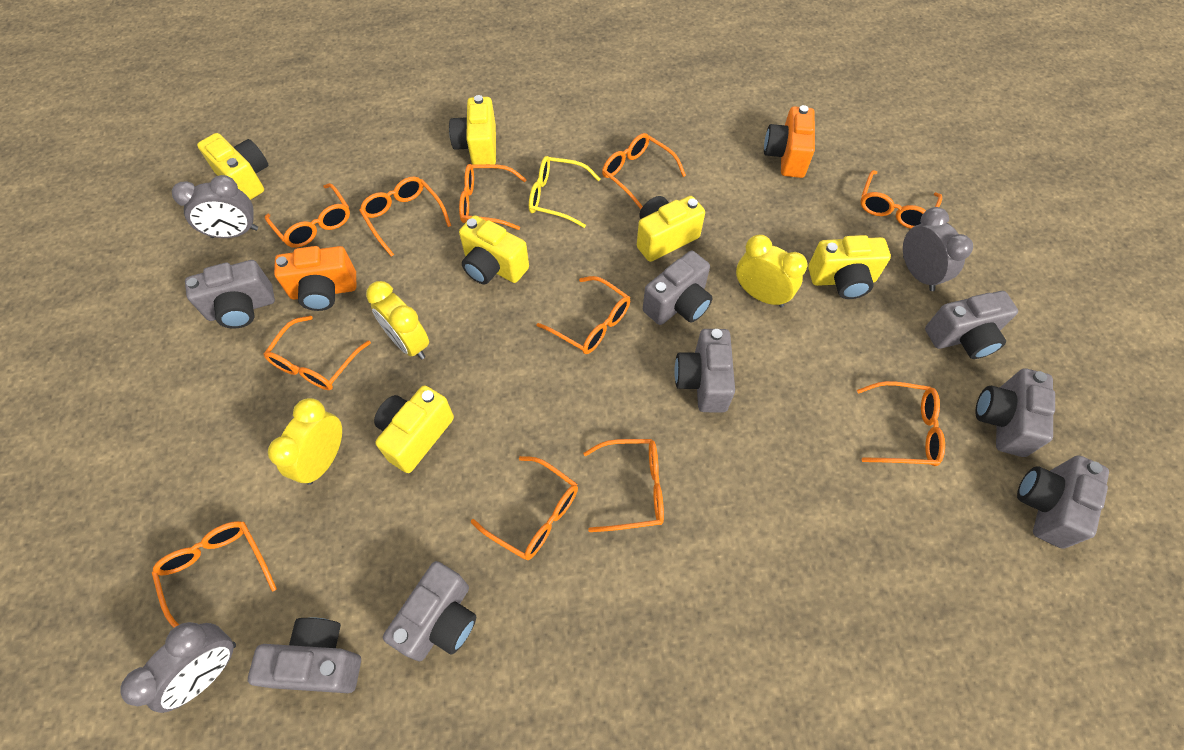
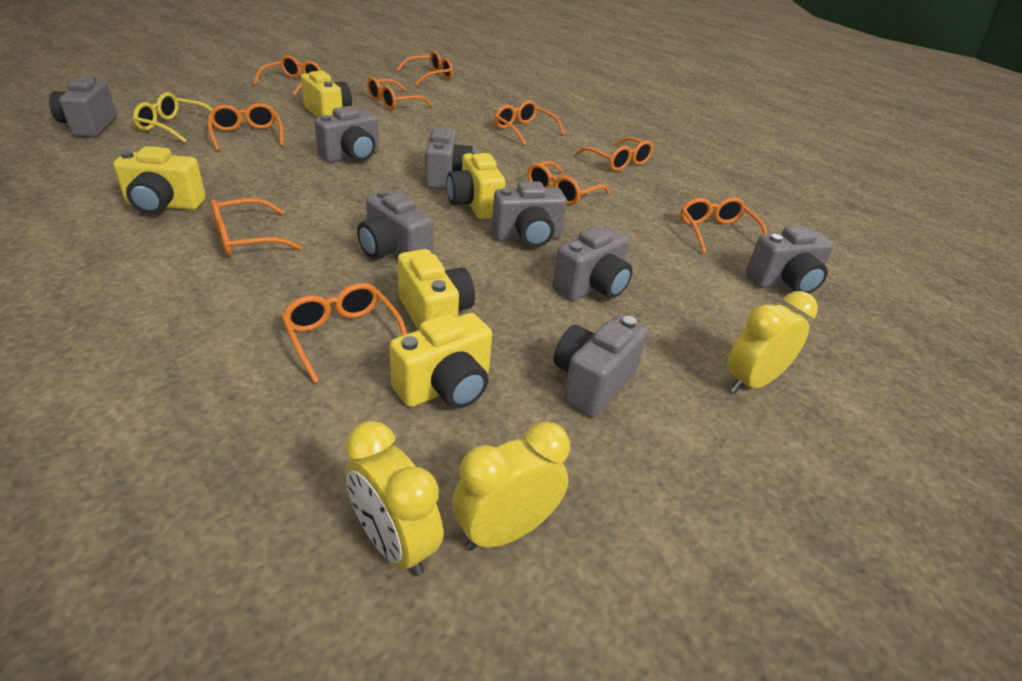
grey clock: 3 -> 0
orange camera: 2 -> 0
orange glasses: 11 -> 10
yellow camera: 6 -> 5

